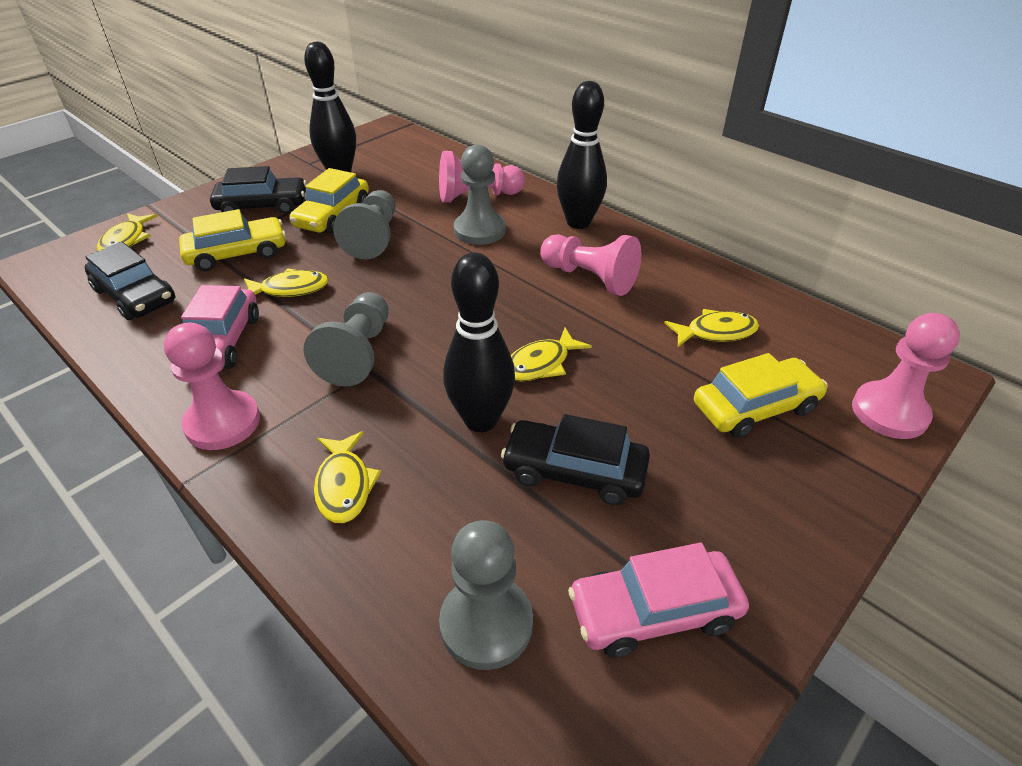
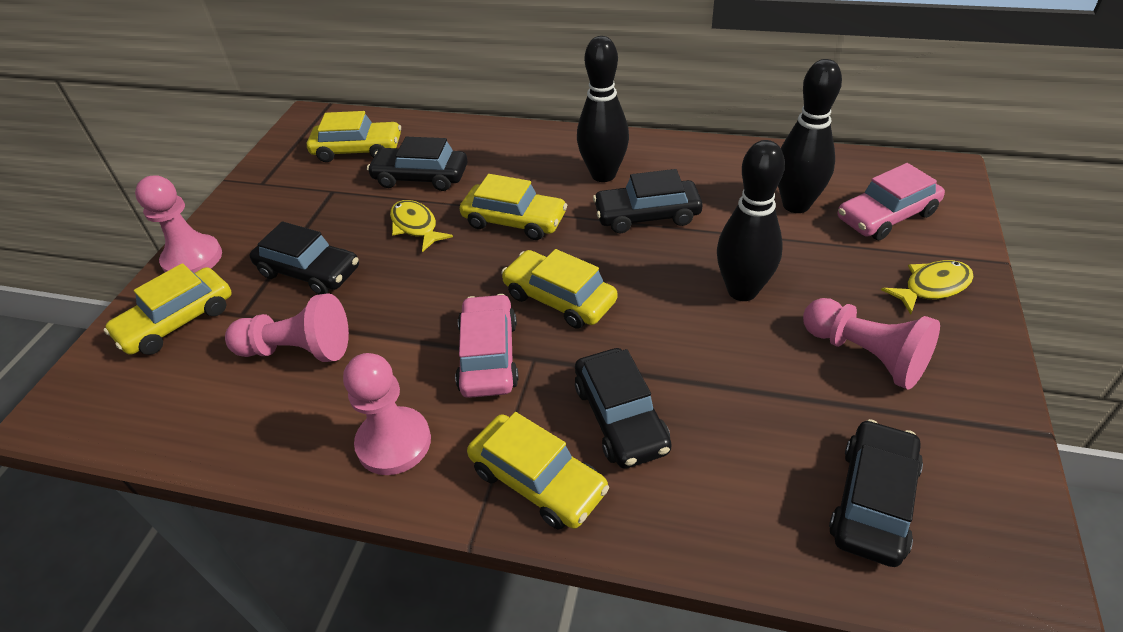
black car: 3 -> 5
grey pawn: 4 -> 0
yellow car: 3 -> 5
yellow fish: 5 -> 2

